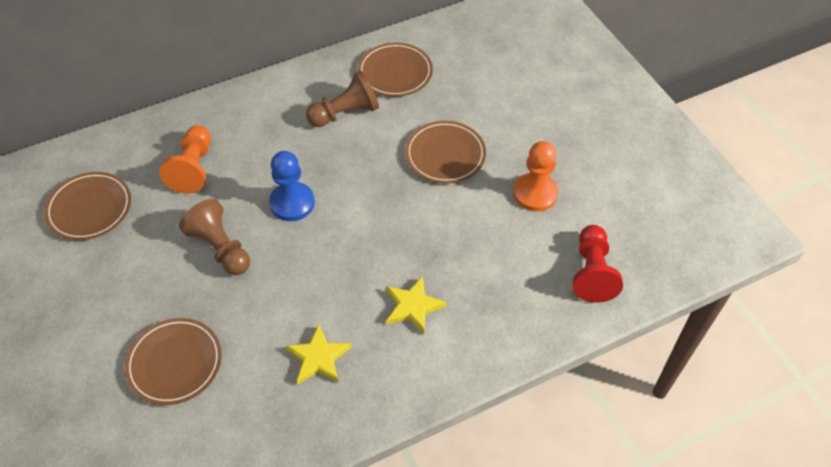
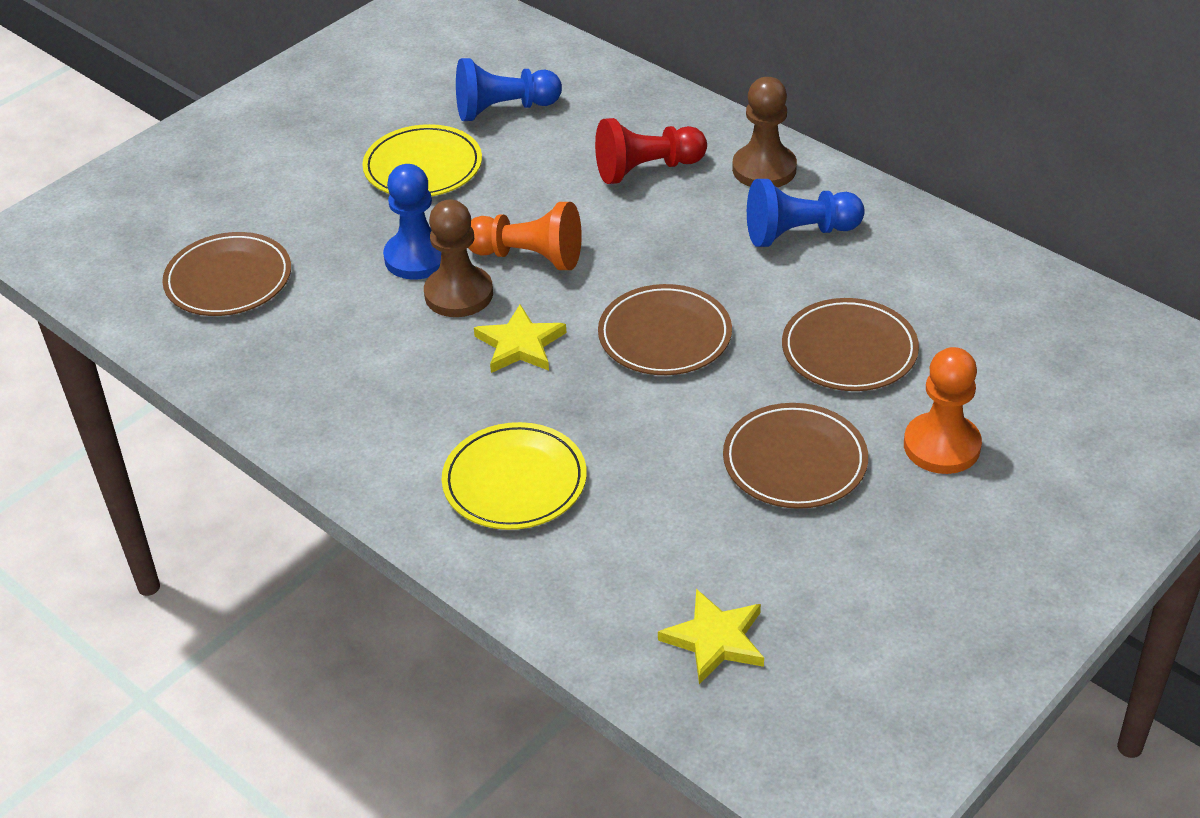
blue pawn: 1 -> 3
yellow plate: 0 -> 2

